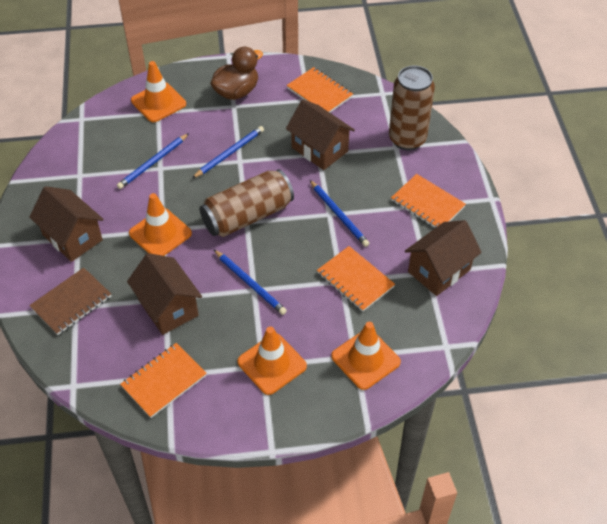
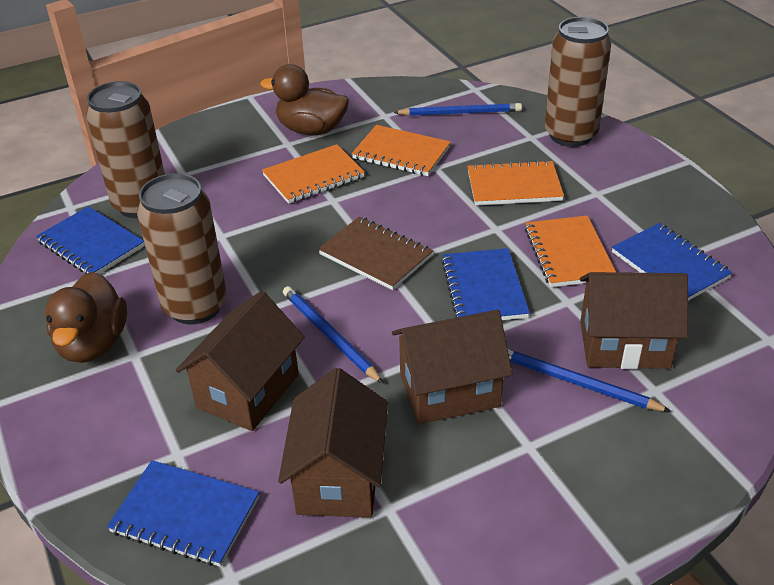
blue notebook: 0 -> 4
blue pencil: 4 -> 3
brown can: 2 -> 3
brown duck: 1 -> 2
orange traffic cone: 4 -> 0

